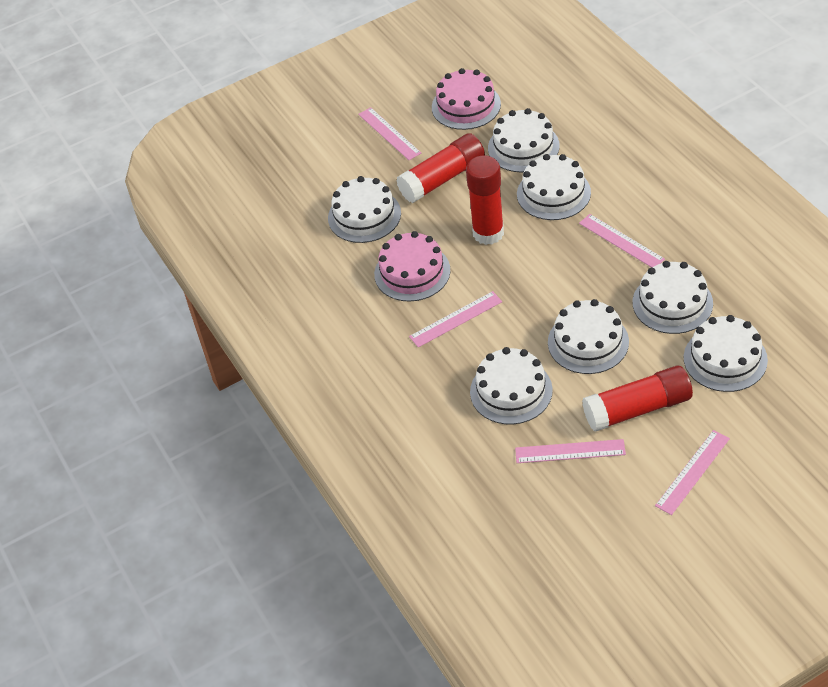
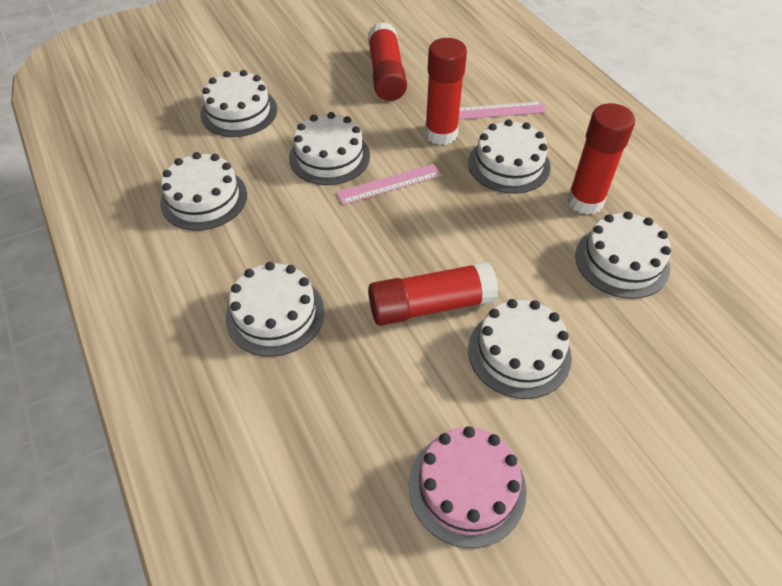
pink cake: 2 -> 1
pink ruler: 5 -> 2
red glue stick: 3 -> 4

